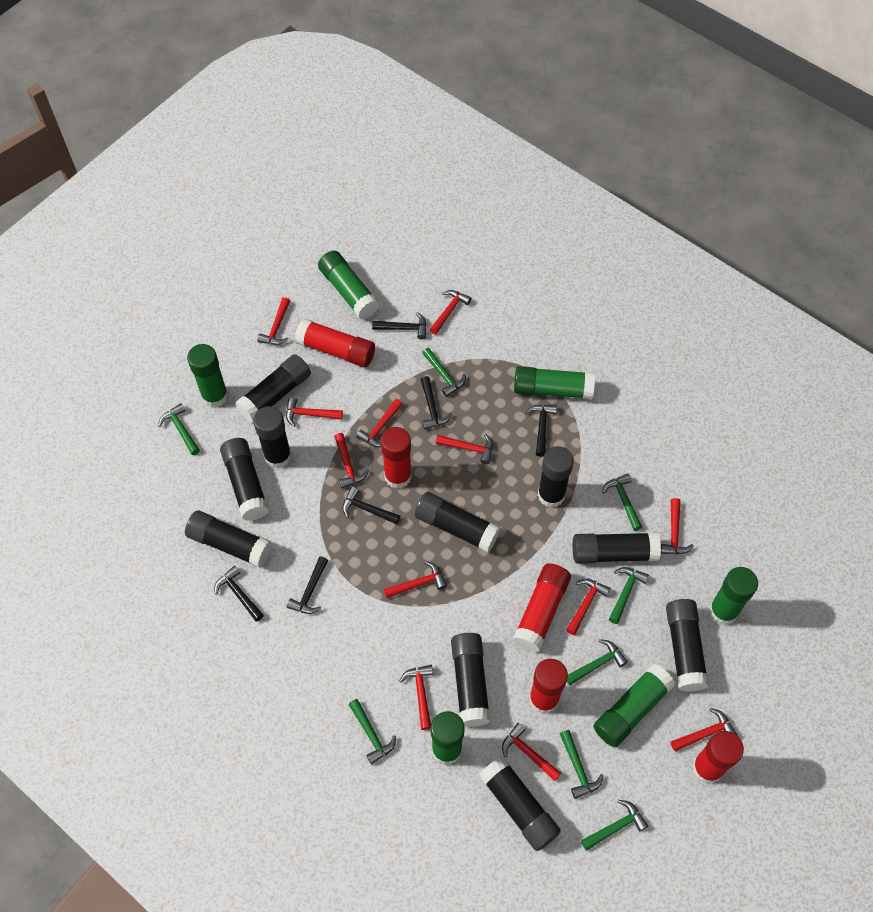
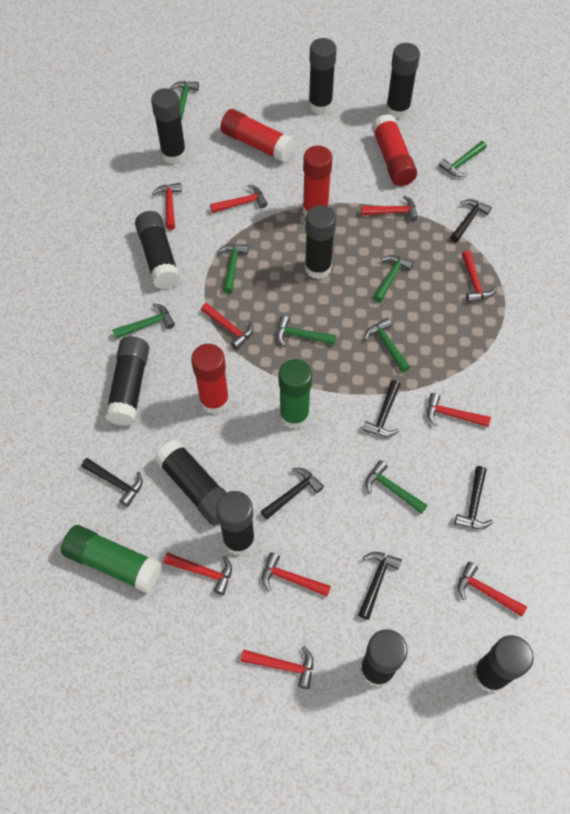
green glue stick: 6 -> 2
red glue stick: 5 -> 4
red hammer: 12 -> 10

